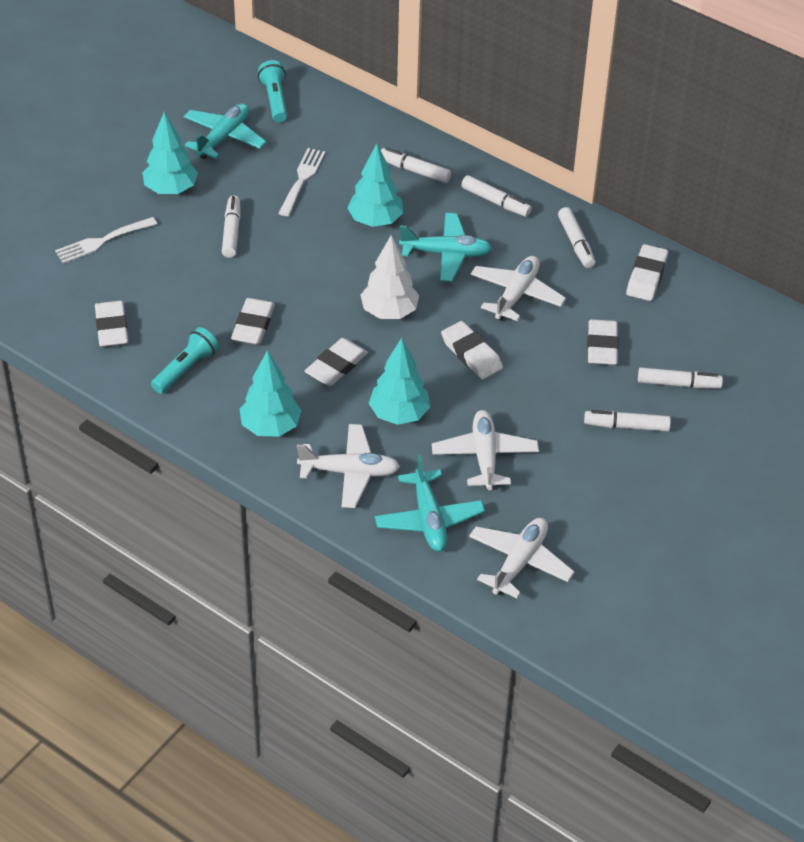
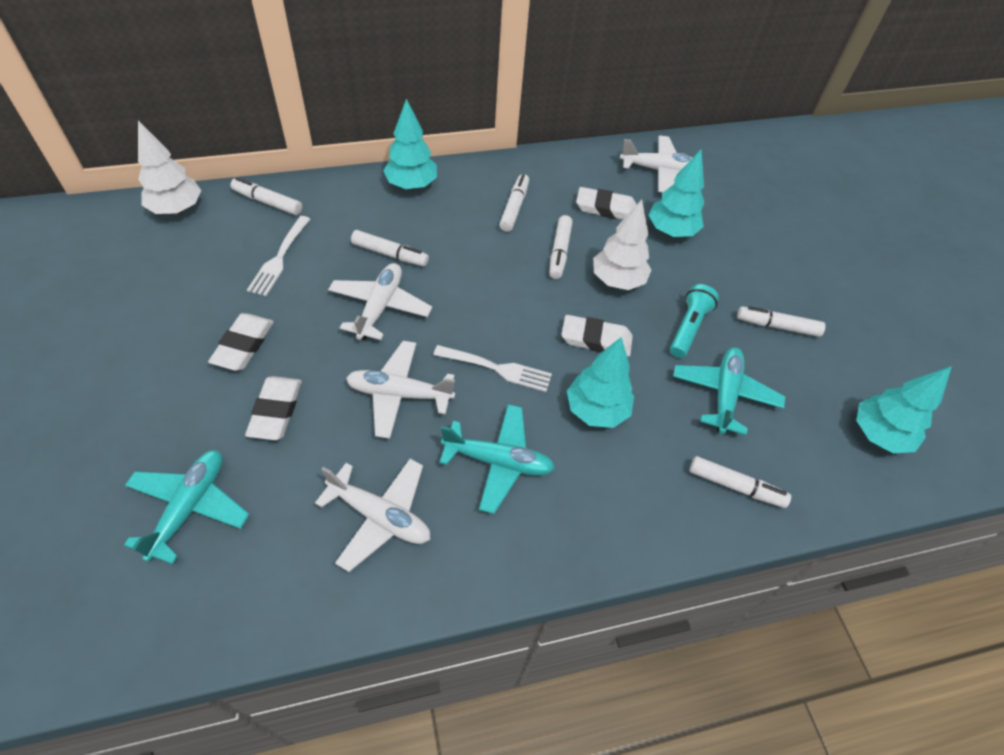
turquoise flashlight: 2 -> 1
white eraser: 6 -> 4
white tree: 1 -> 2

